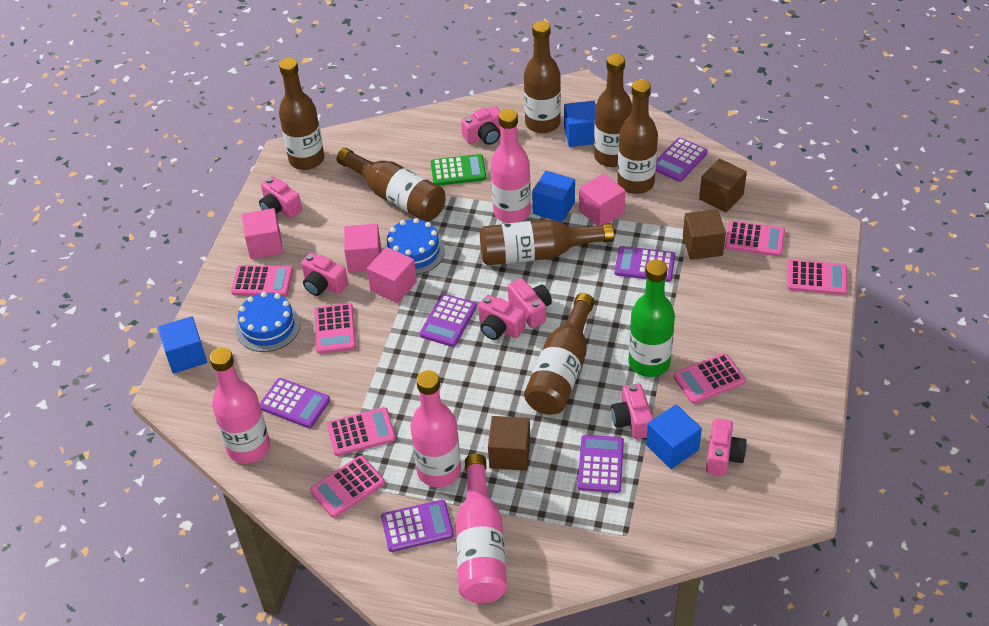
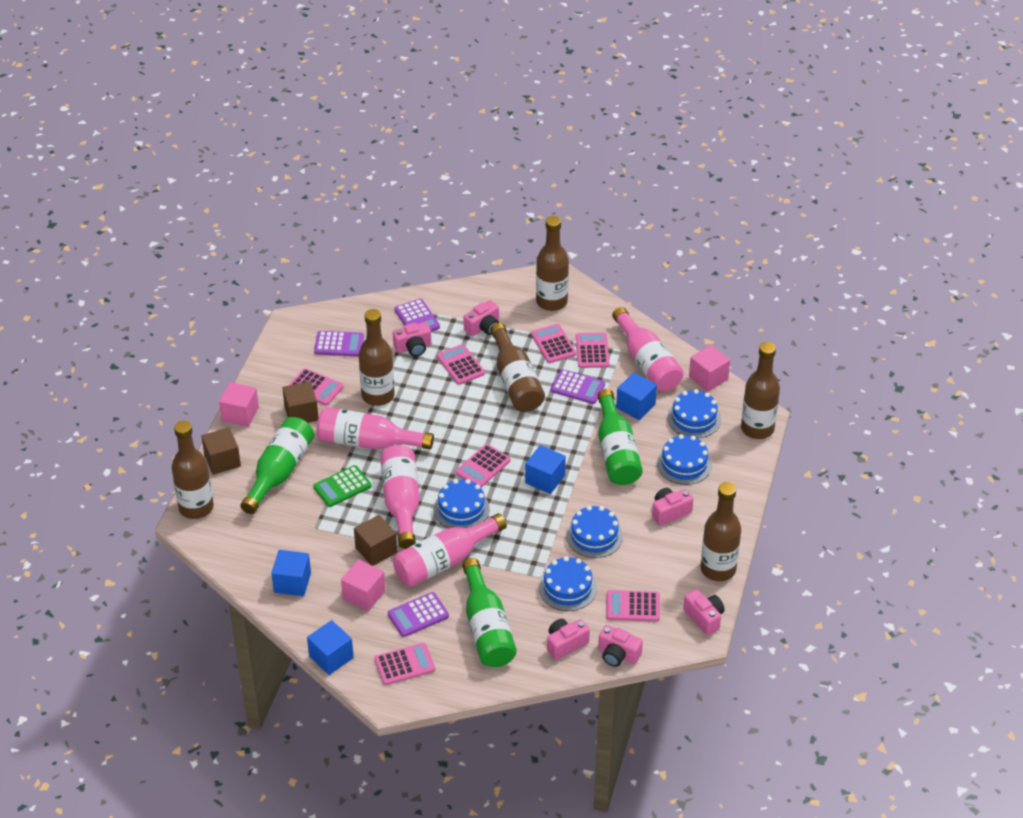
blue cake: 2 -> 5
brown bottle: 7 -> 6
green bottle: 1 -> 3
pink camera: 7 -> 6
pink cube: 4 -> 3
purple calculator: 6 -> 4

